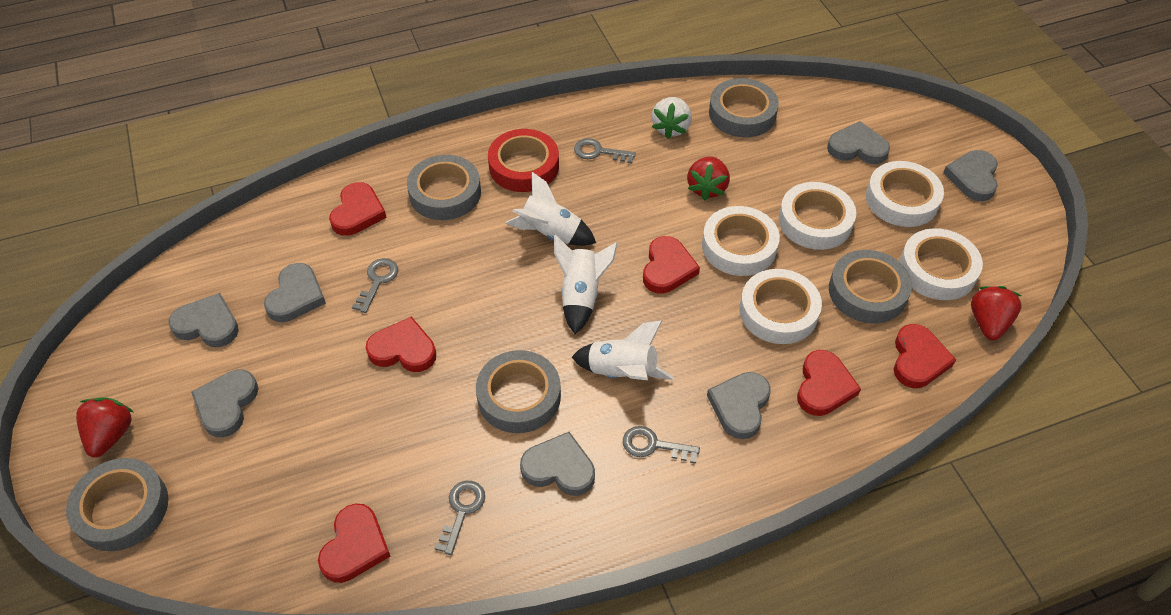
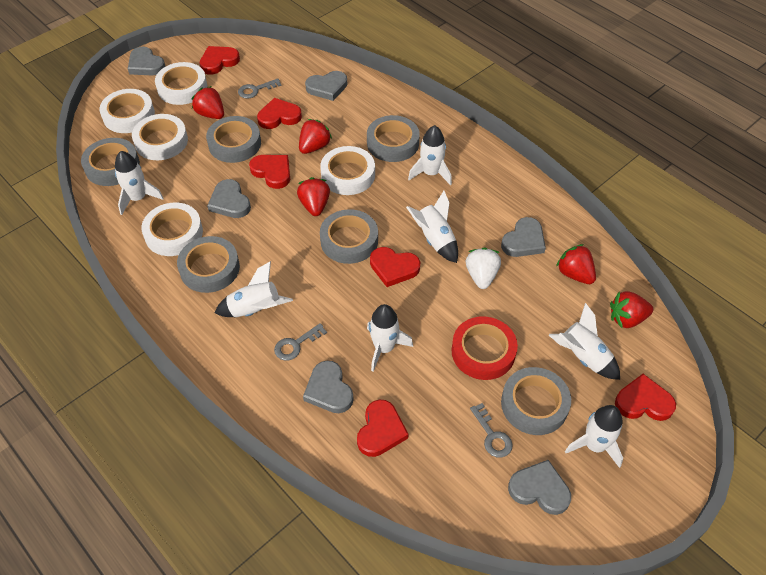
grey heart: 7 -> 6
grey key: 4 -> 3
grey tape: 5 -> 6
red strawberry: 3 -> 5
white rocket: 3 -> 7

